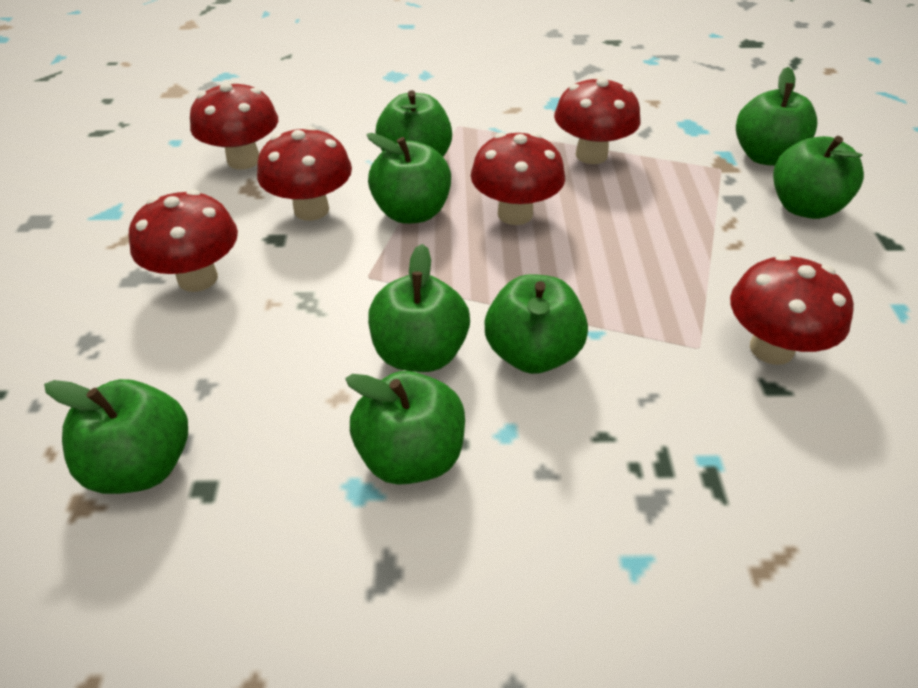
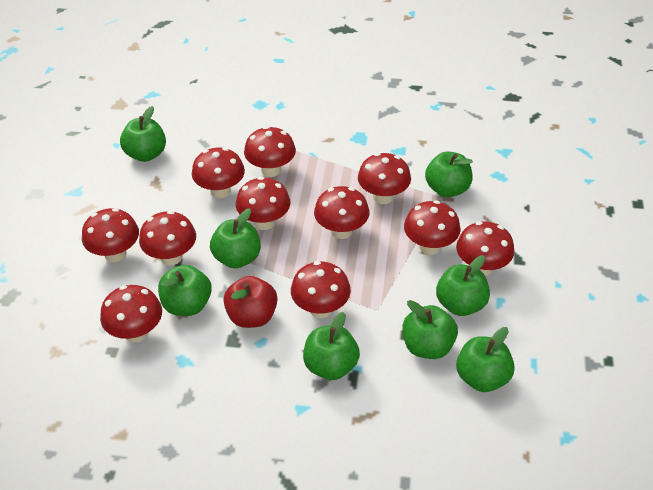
red apple: 0 -> 1
red mushroom: 6 -> 11

